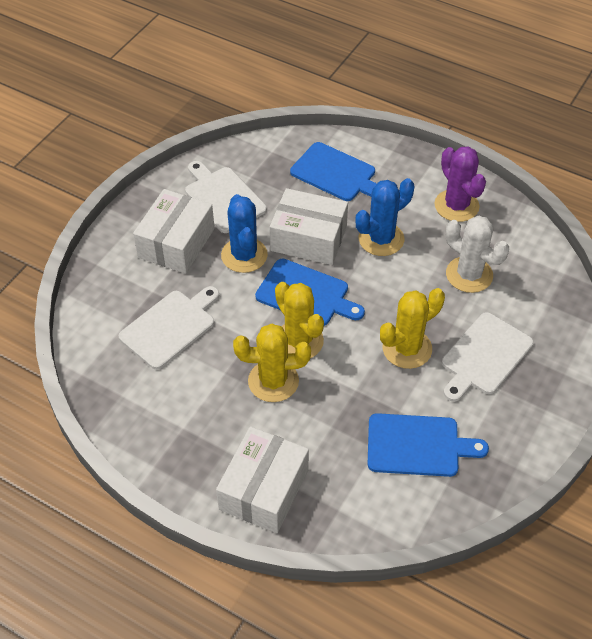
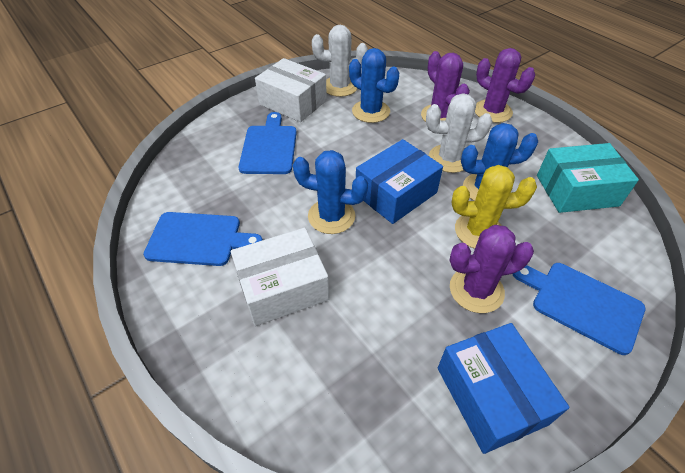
blue box: 0 -> 2
blue cactus: 2 -> 3
purple cactus: 1 -> 3
turquoise box: 0 -> 1
white box: 3 -> 2
white cactus: 1 -> 2
white cutting board: 3 -> 0
yellow cactus: 3 -> 1

